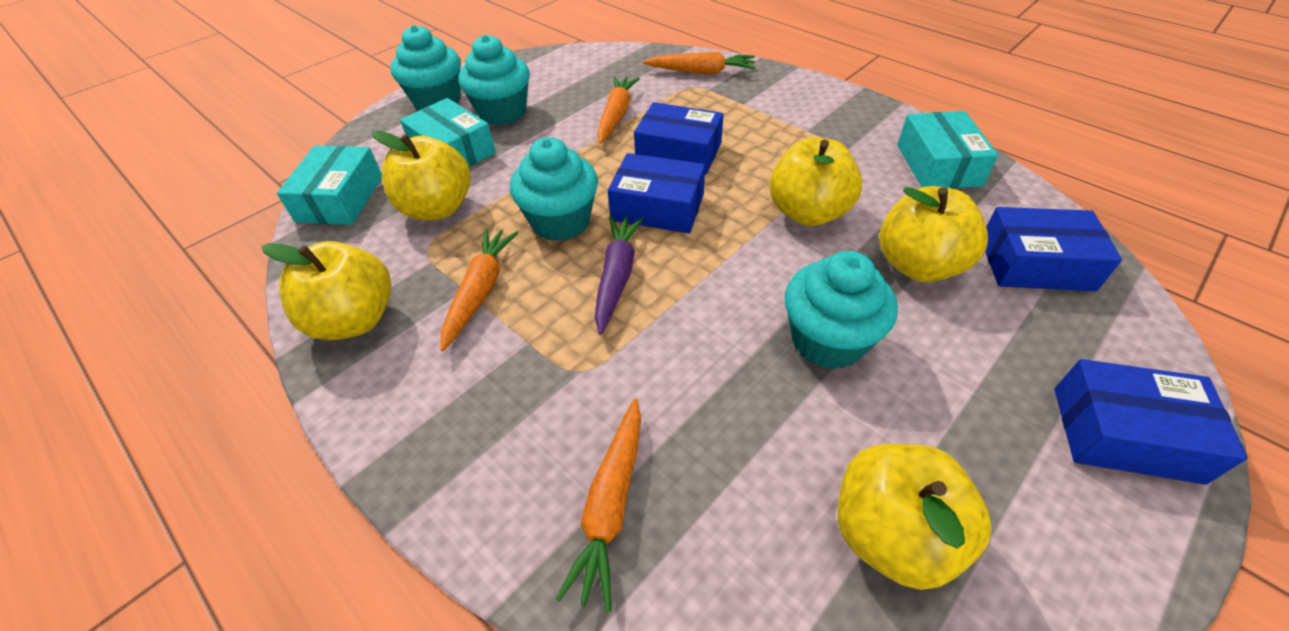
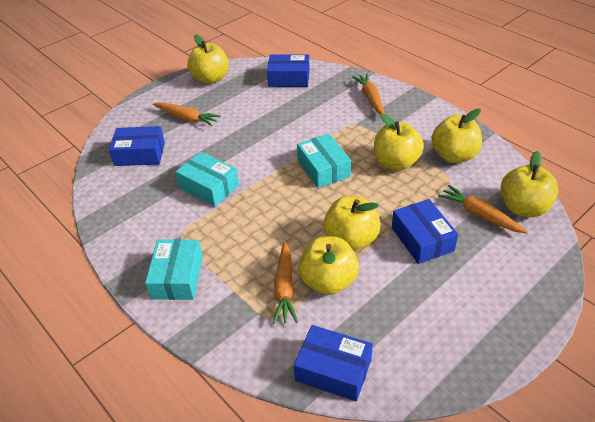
purple carrot: 1 -> 0
turquoise cupcake: 4 -> 0
yellow apple: 5 -> 6

